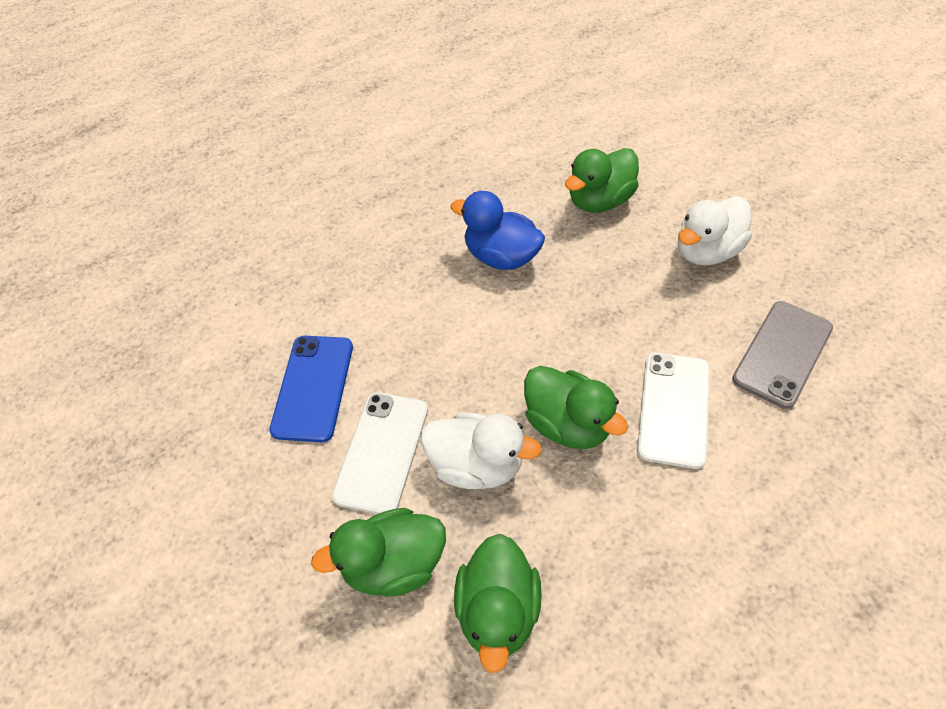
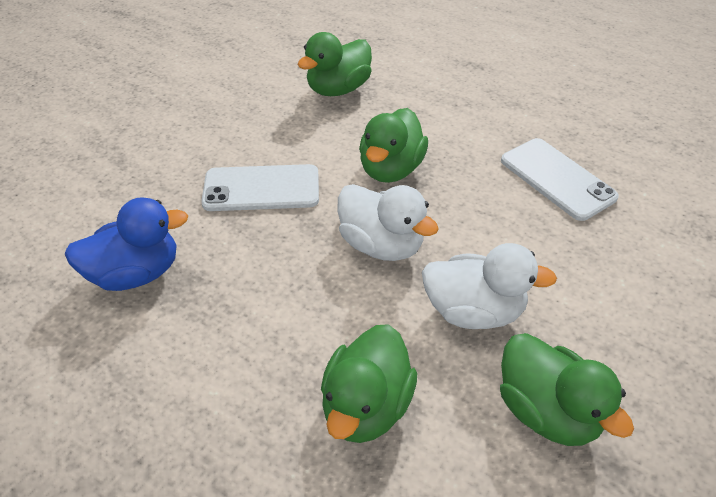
blue phone: 1 -> 0
grey phone: 1 -> 0

